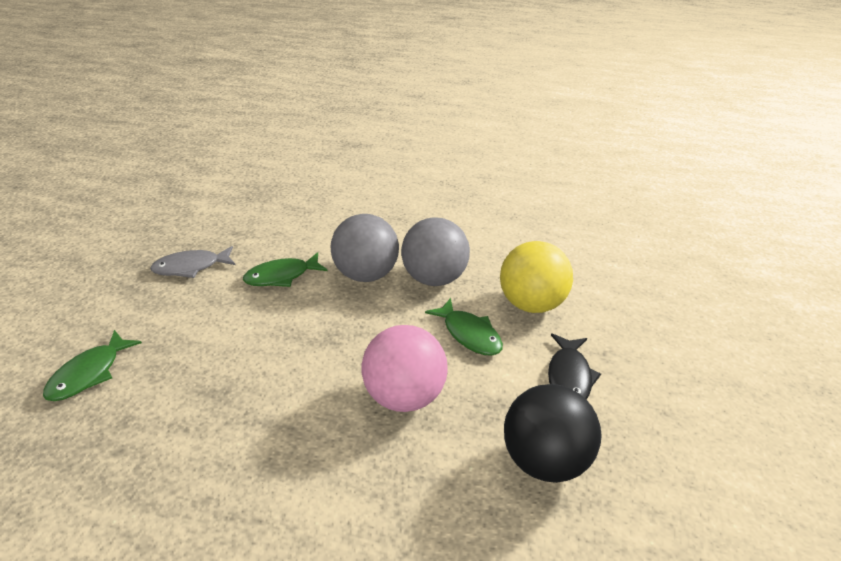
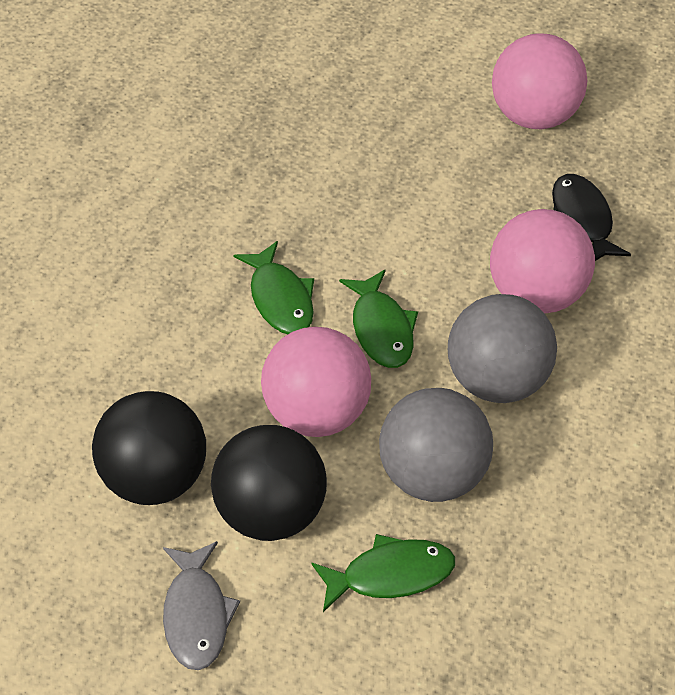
black ball: 1 -> 2
pink ball: 1 -> 3
yellow ball: 1 -> 0

